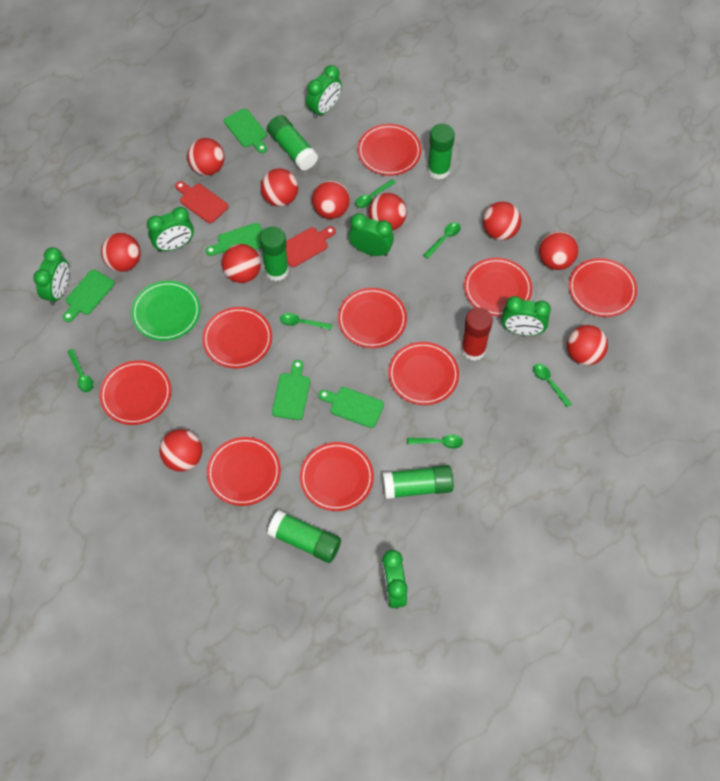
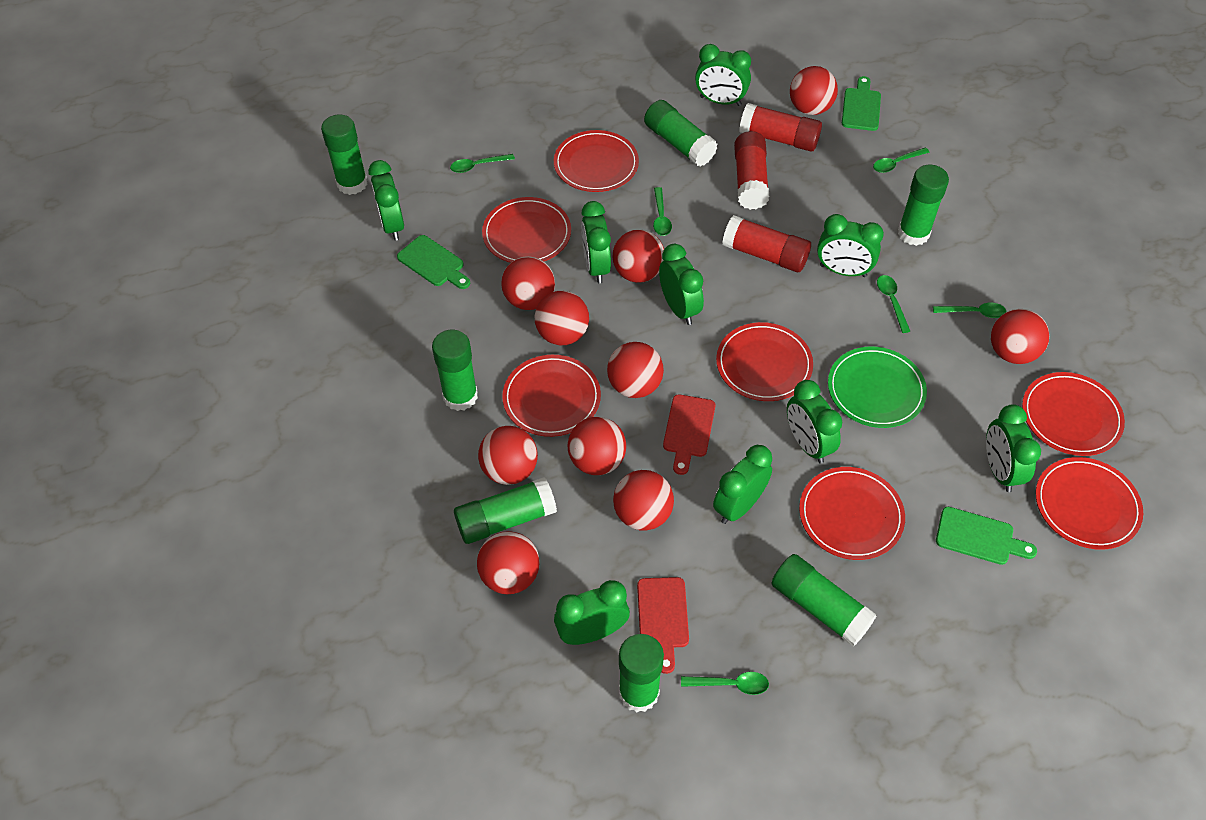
green clock: 6 -> 9
green cutting board: 5 -> 3
green glue stick: 5 -> 7
red glue stick: 1 -> 3
red plate: 9 -> 7

